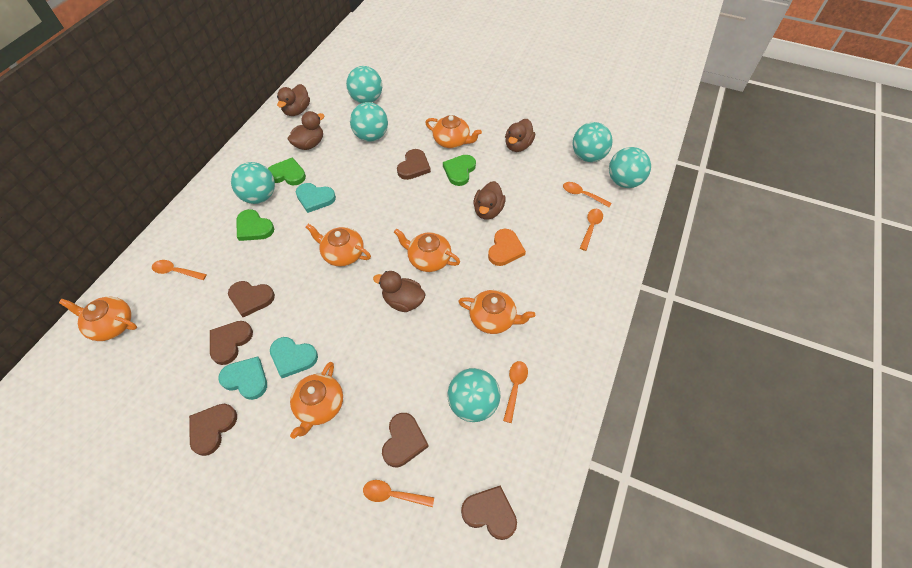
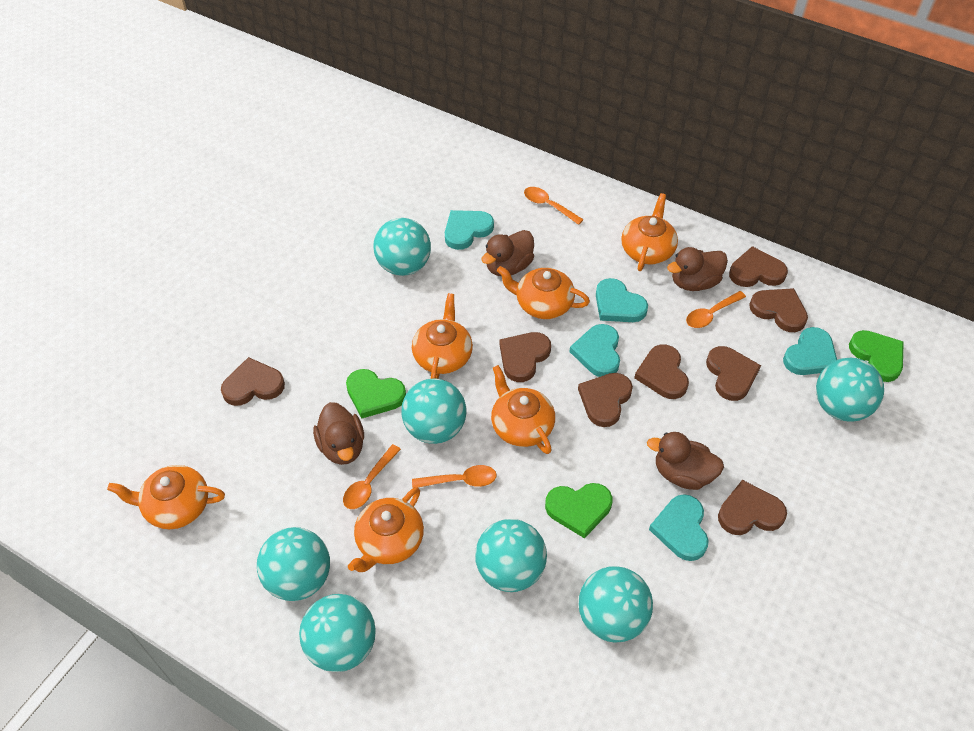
brown duck: 5 -> 4
brown heart: 6 -> 8
orange heart: 1 -> 0
orange spoon: 5 -> 4
turquoise ball: 6 -> 7
turquoise heart: 3 -> 5

